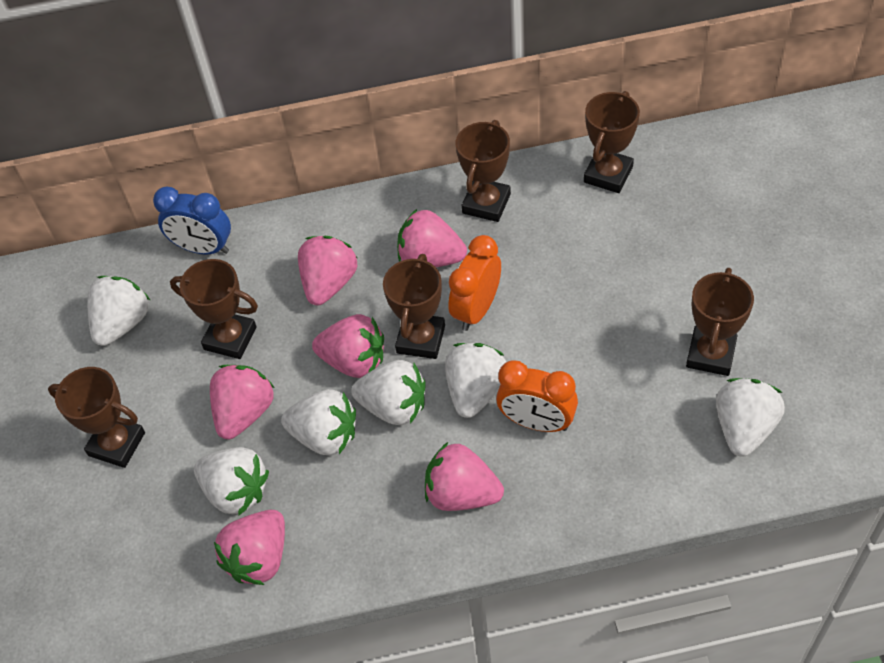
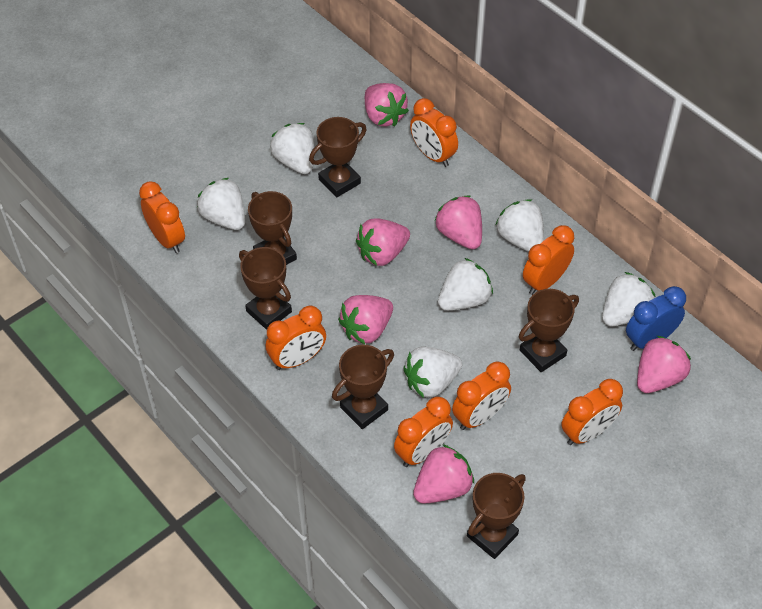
orange clock: 2 -> 7

